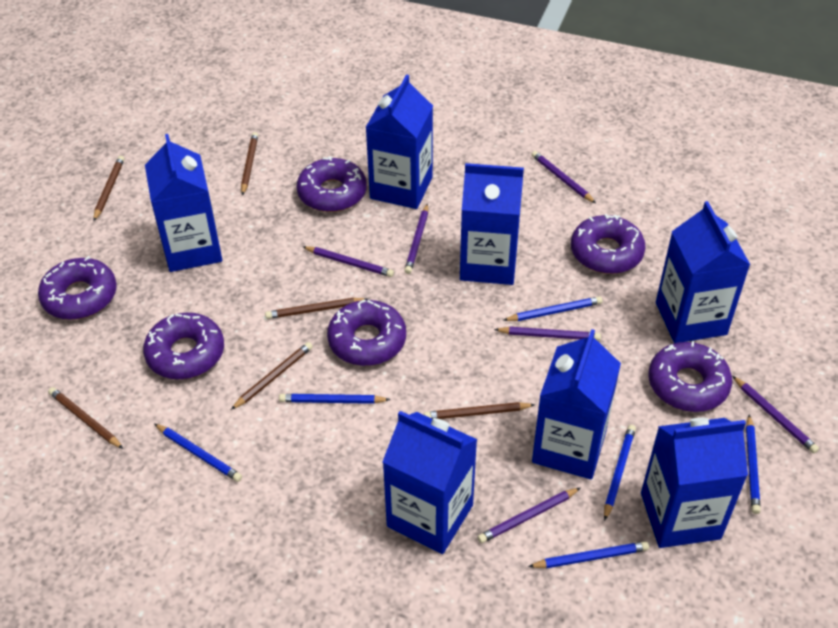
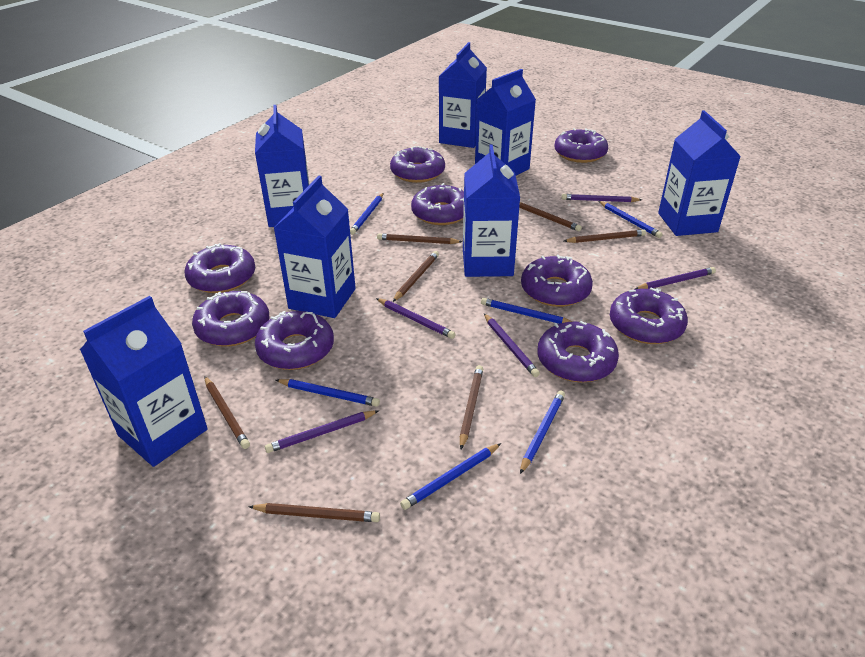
brown pencil: 6 -> 7
purple donut: 6 -> 9
purple pencil: 6 -> 5

